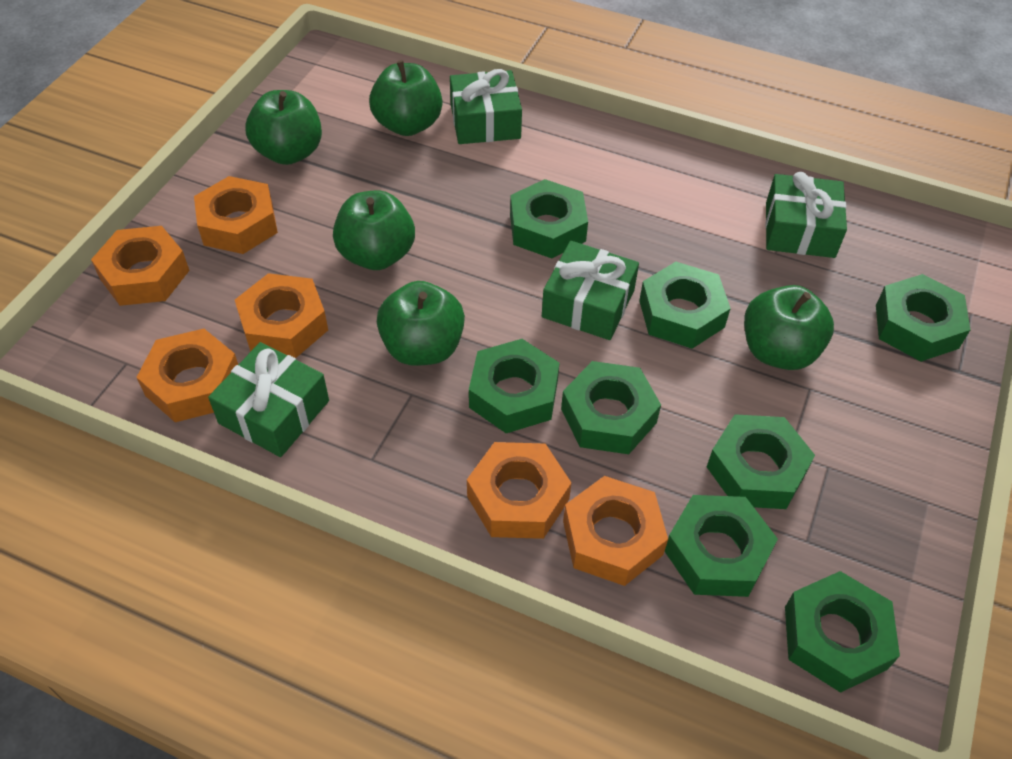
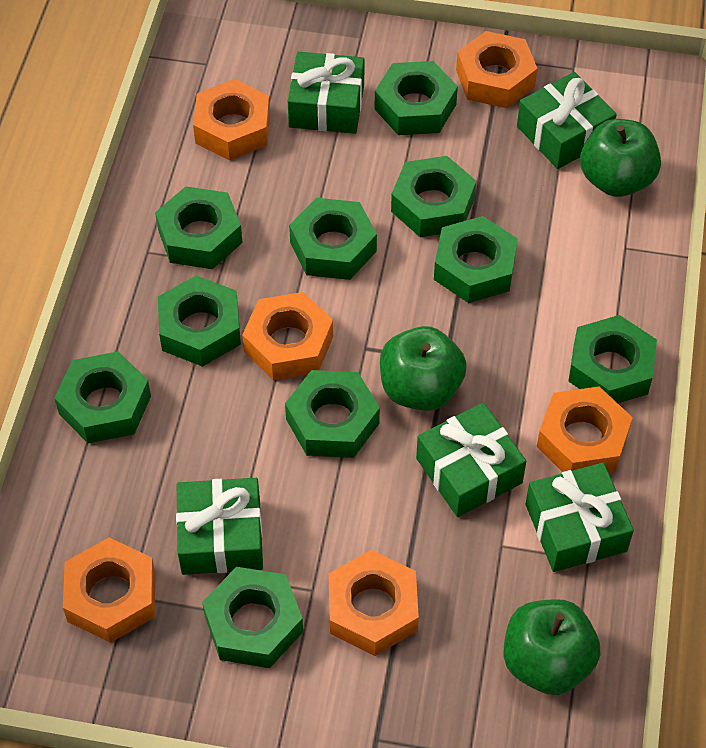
green apple: 5 -> 3
green gift: 4 -> 5
green nut: 8 -> 10

